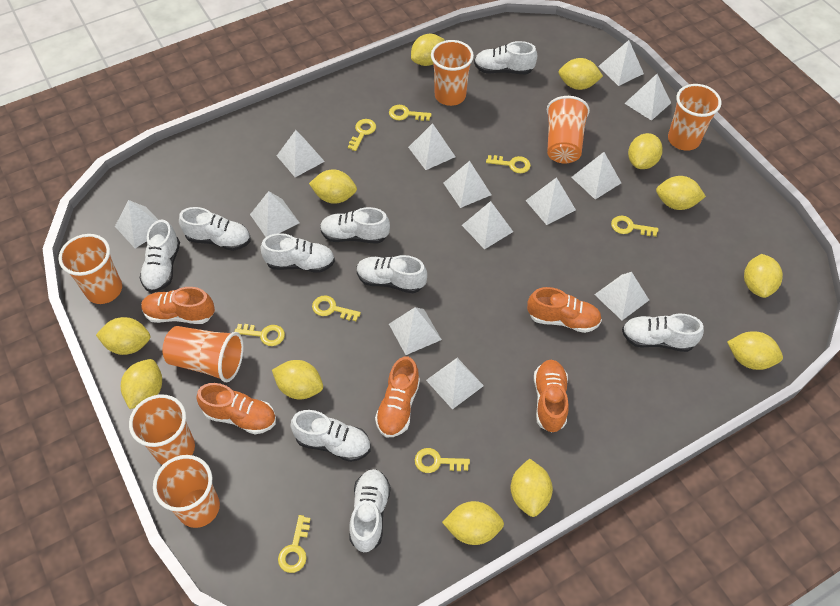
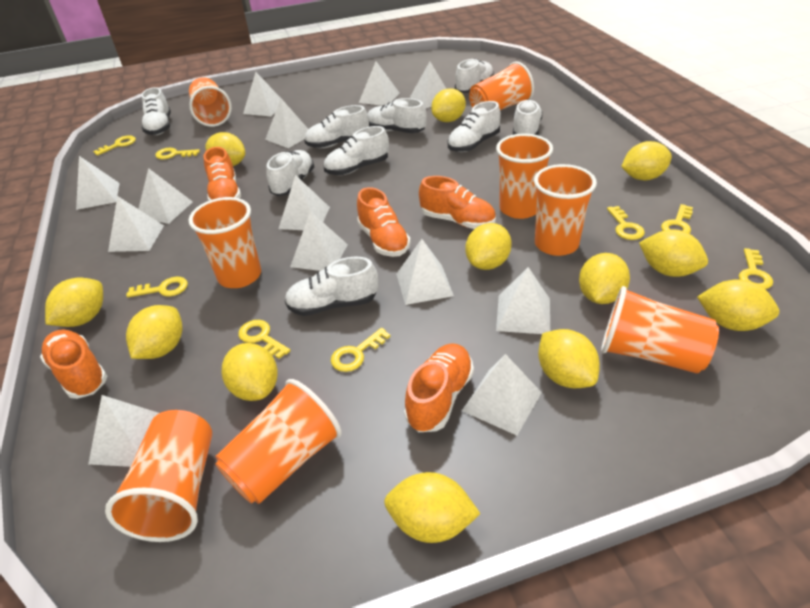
orange cup: 7 -> 8

